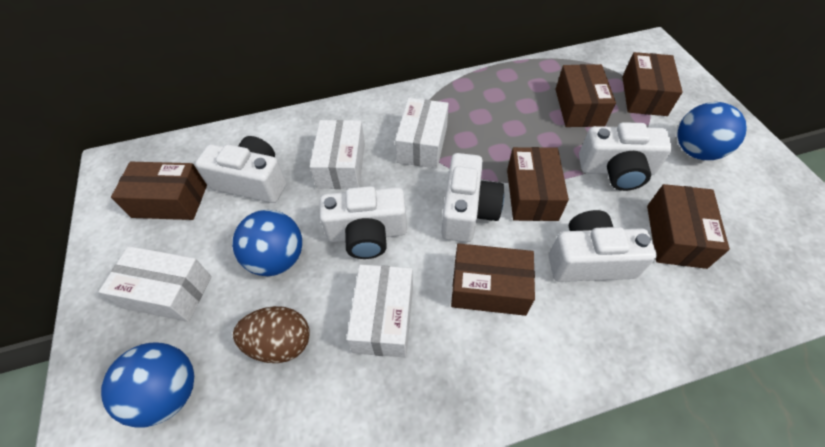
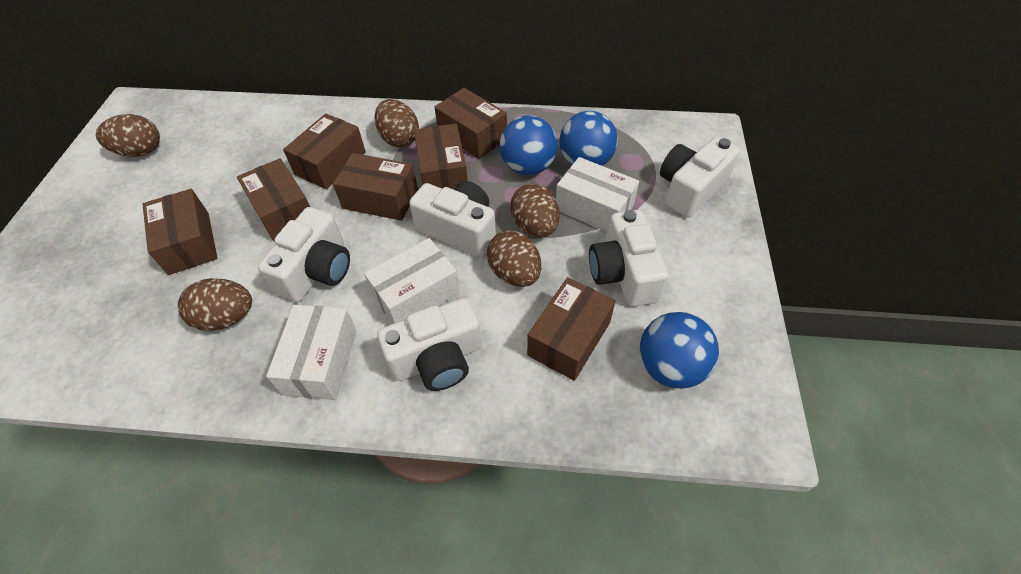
brown box: 6 -> 7
brown egg: 1 -> 5
white box: 4 -> 3

